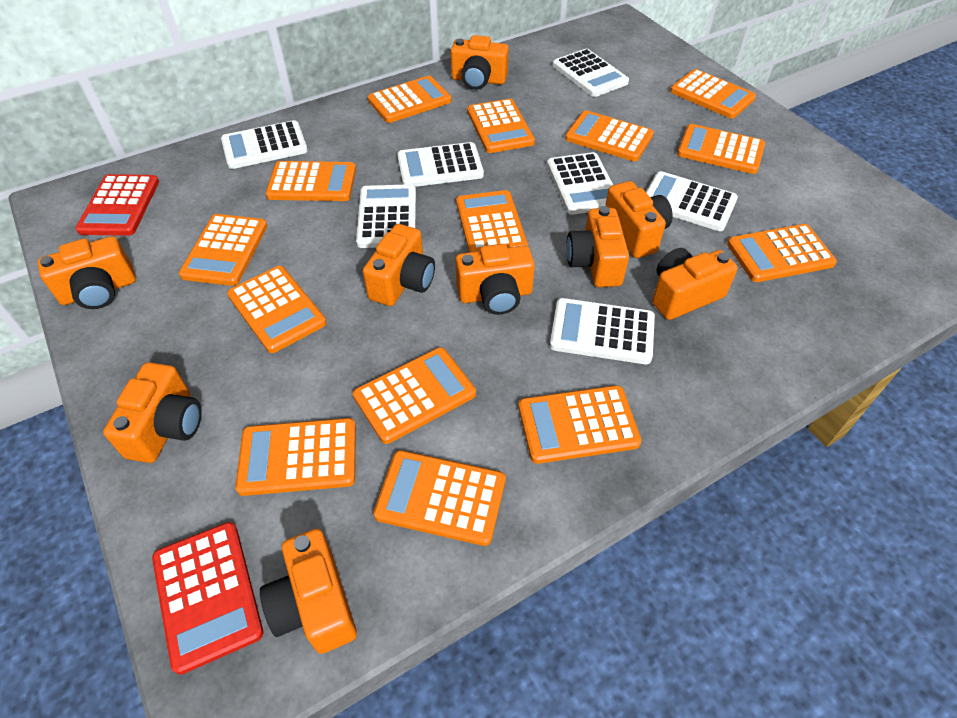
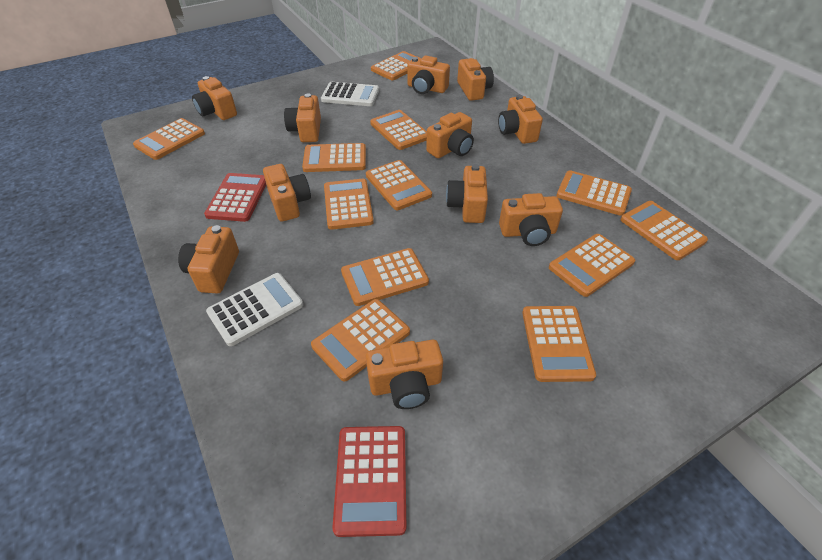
orange calculator: 14 -> 12
orange camera: 9 -> 11
white calculator: 7 -> 2

